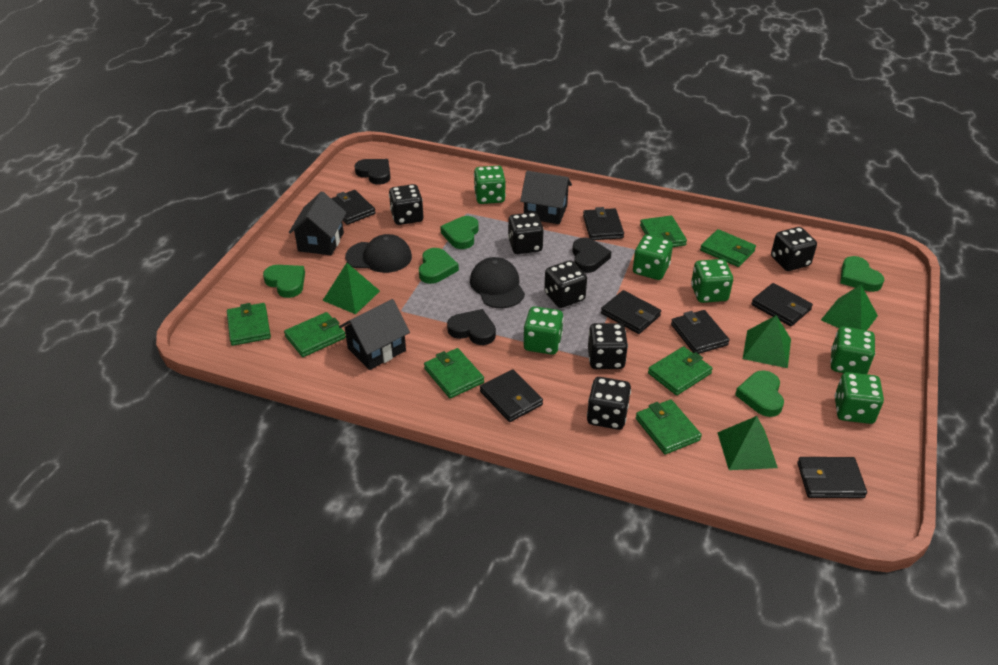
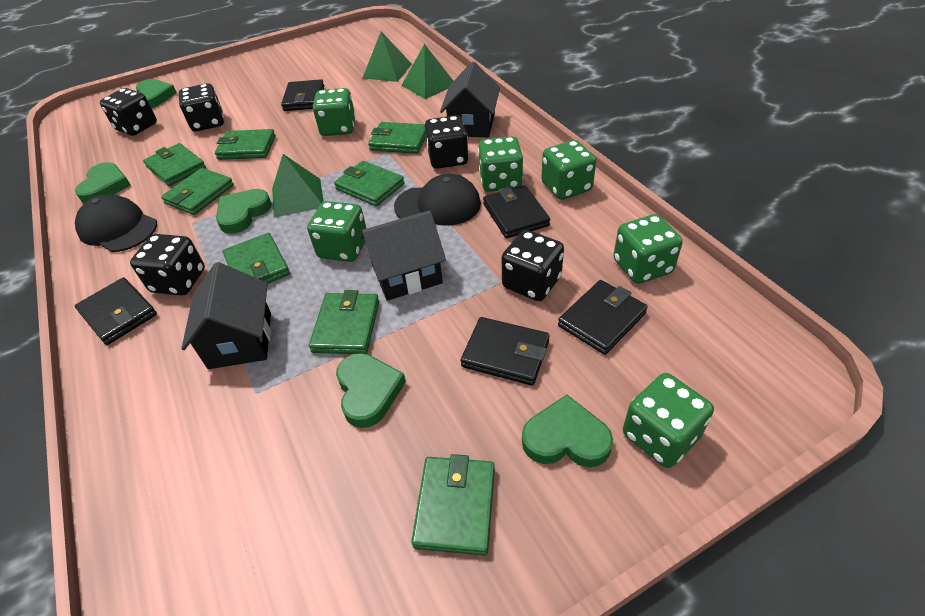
black dice: 6 -> 5
black heart: 3 -> 0
black wallet: 7 -> 5
green pyramid: 4 -> 3
green wallet: 7 -> 8

